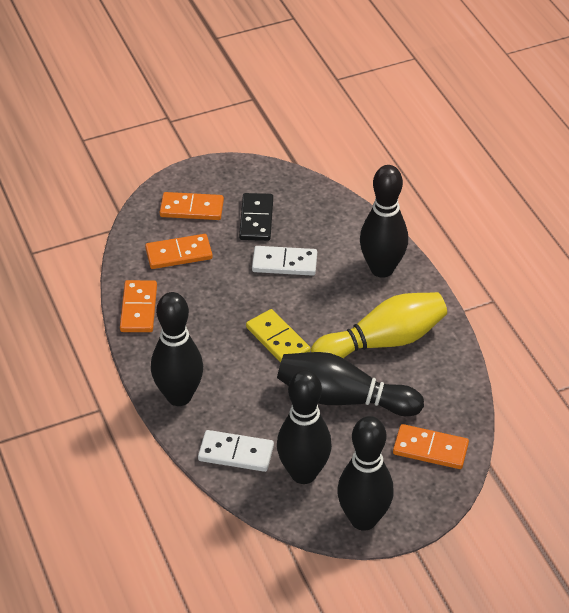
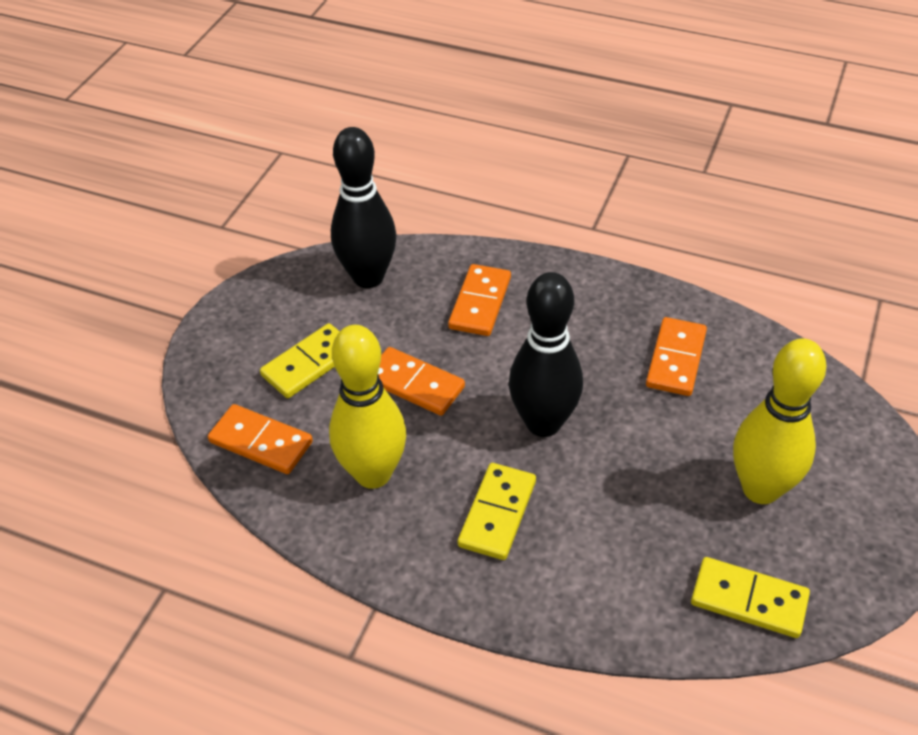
black bowling pin: 5 -> 2
black domino: 1 -> 0
white domino: 2 -> 0
yellow bowling pin: 1 -> 2
yellow domino: 1 -> 3

